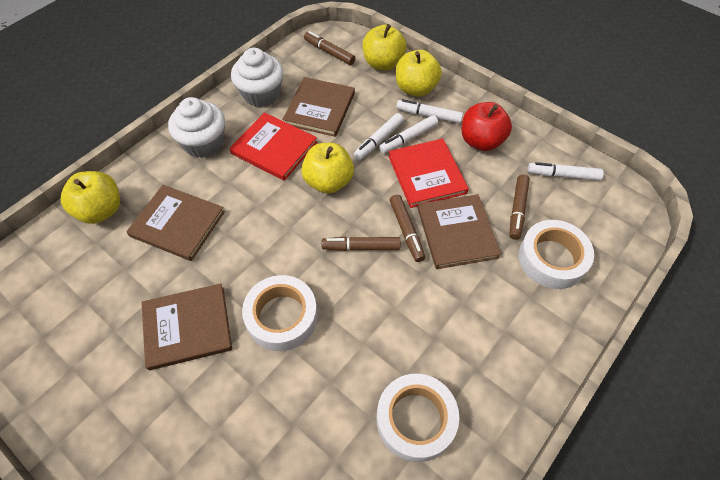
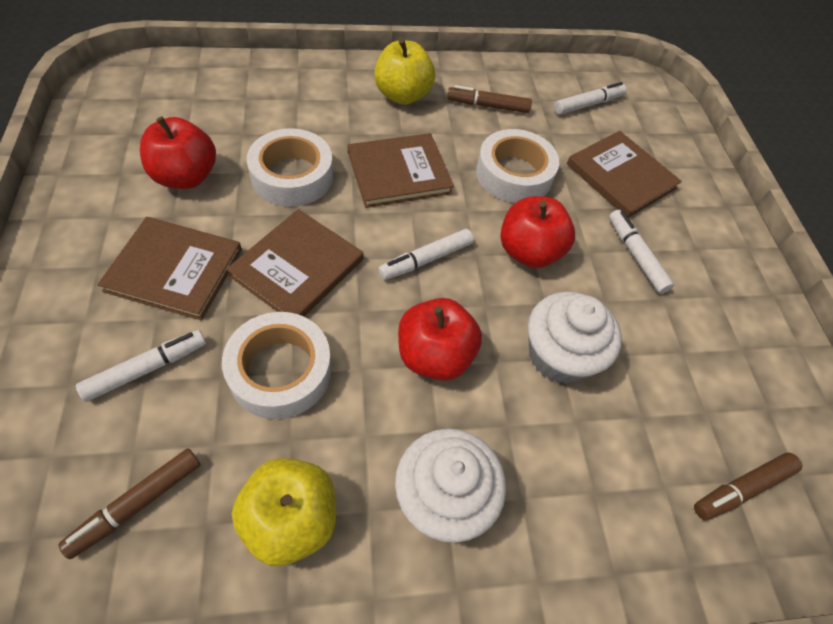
brown marker: 4 -> 3
red apple: 1 -> 3
red book: 2 -> 0
yellow apple: 4 -> 2

